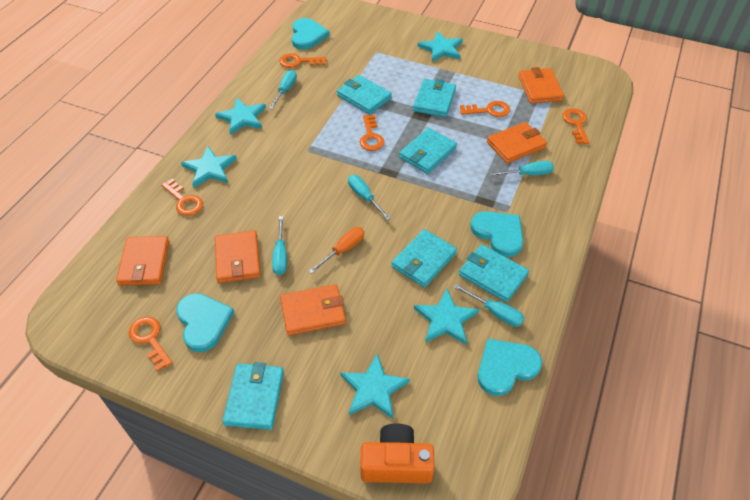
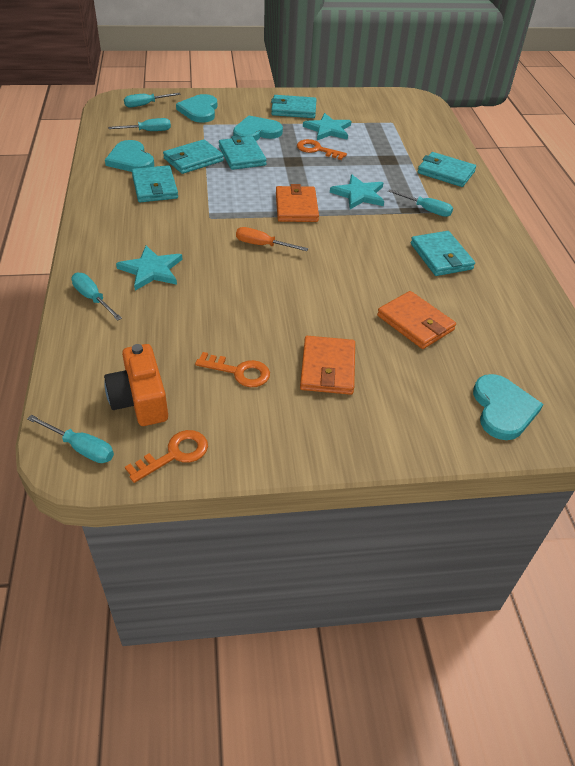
orange key: 6 -> 3
orange wallet: 5 -> 3
turquoise star: 5 -> 3

